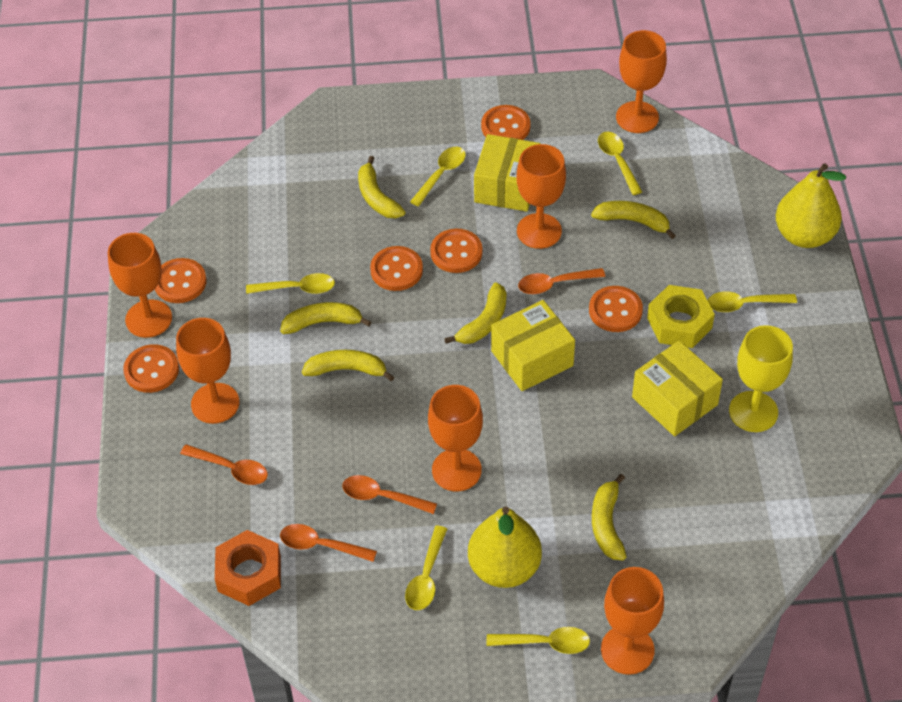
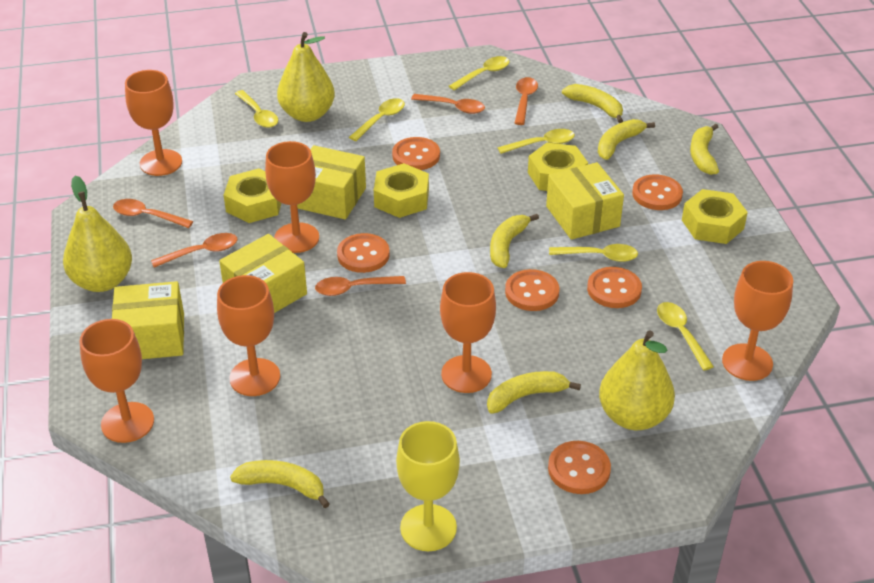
orange nut: 1 -> 0
orange spoon: 4 -> 5
yellow box: 3 -> 4
yellow nut: 1 -> 4
yellow pear: 2 -> 3

